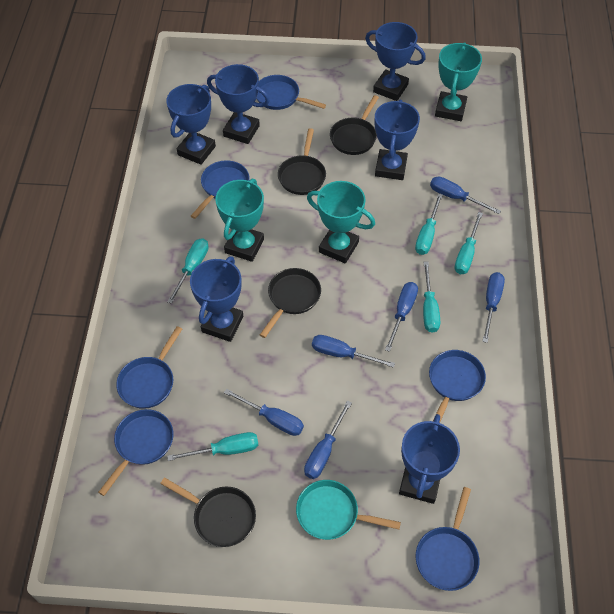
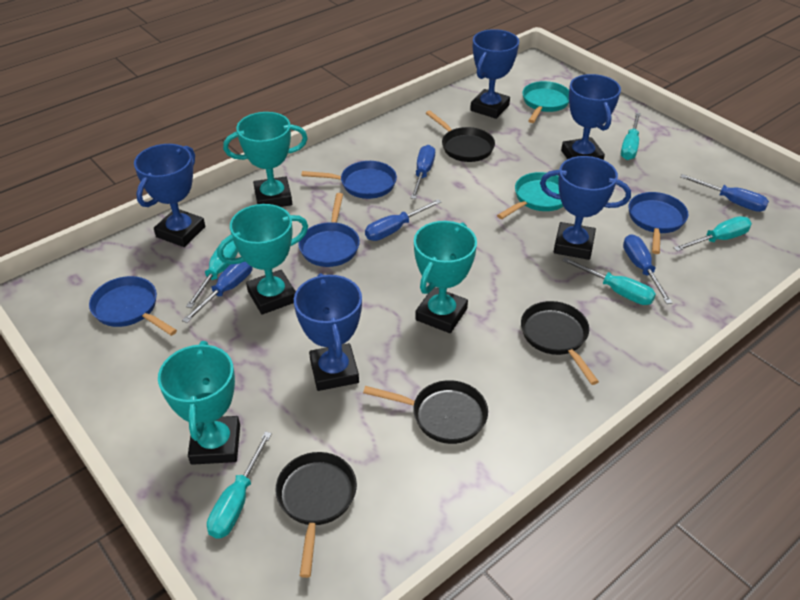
blue pan: 6 -> 4
blue screwdriver: 6 -> 5
blue trophy: 6 -> 5
turquoise pan: 1 -> 2
turquoise trophy: 3 -> 4

